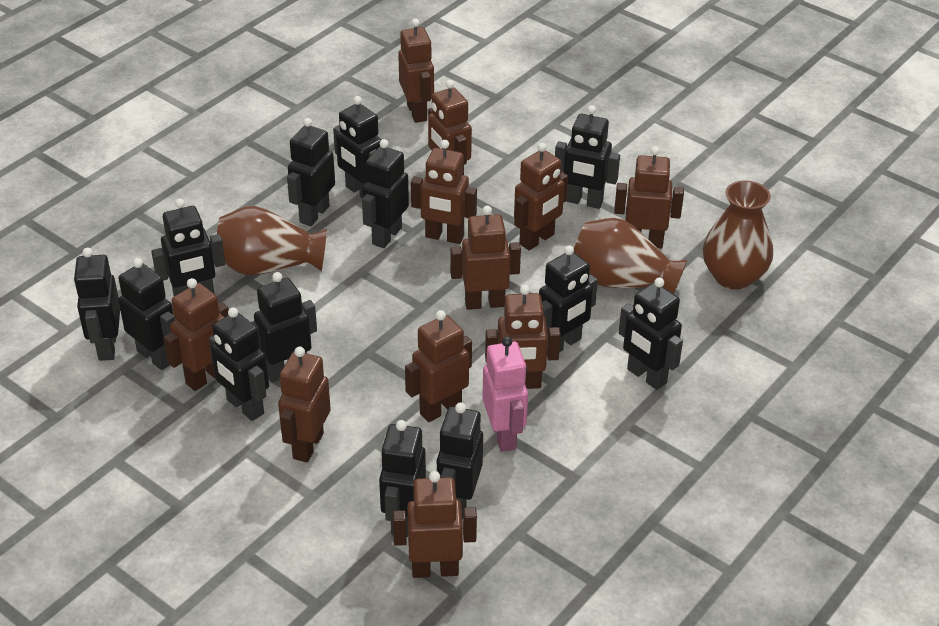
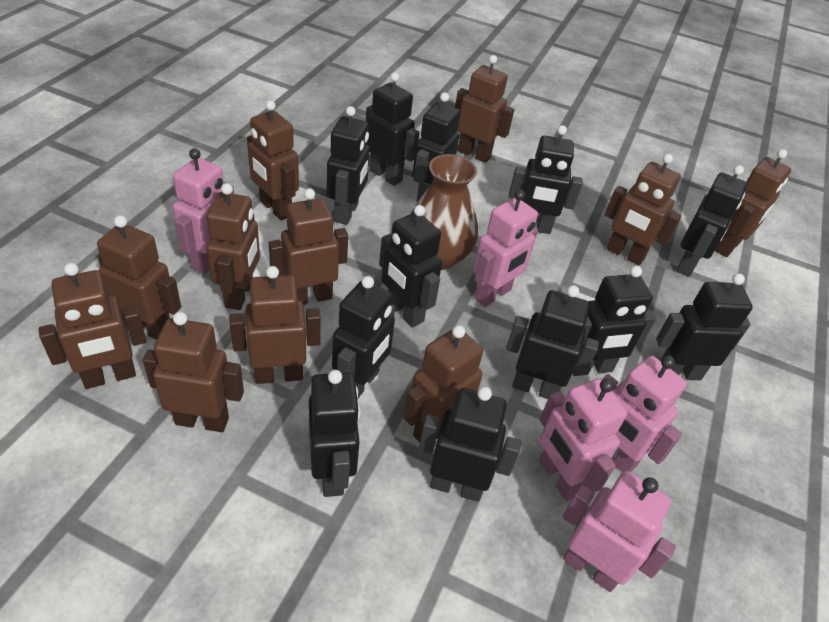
black robot: 13 -> 12
brown vase: 3 -> 1
pink robot: 1 -> 5

